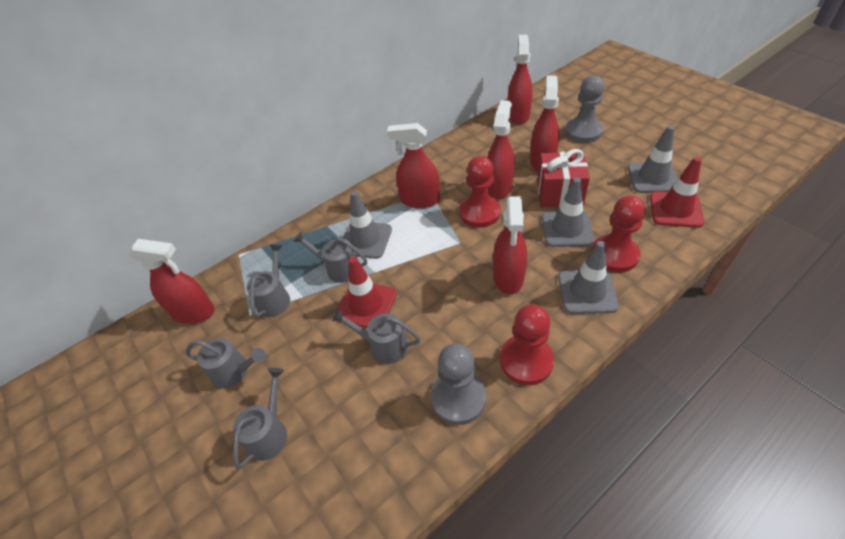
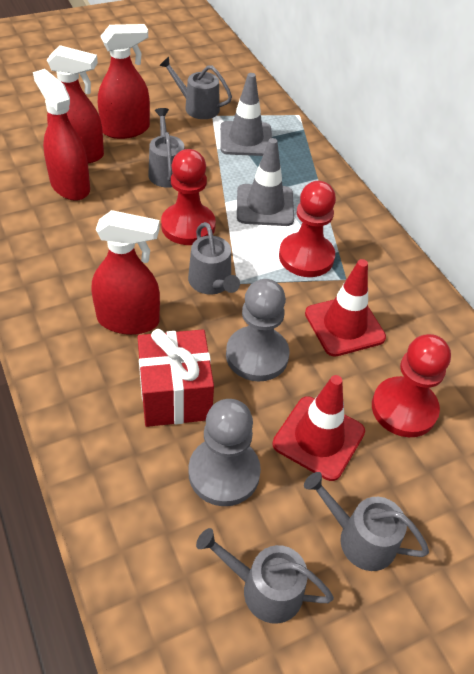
grey traffic cone: 4 -> 2
red spray bottle: 6 -> 4

